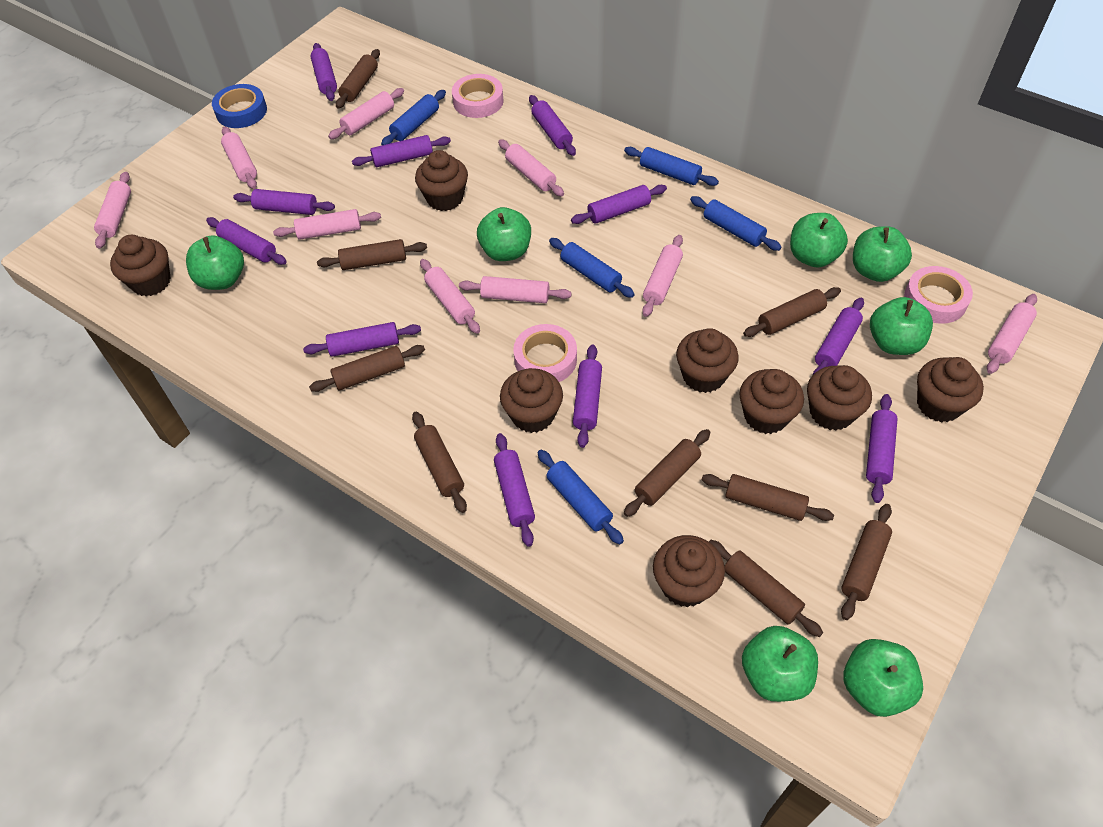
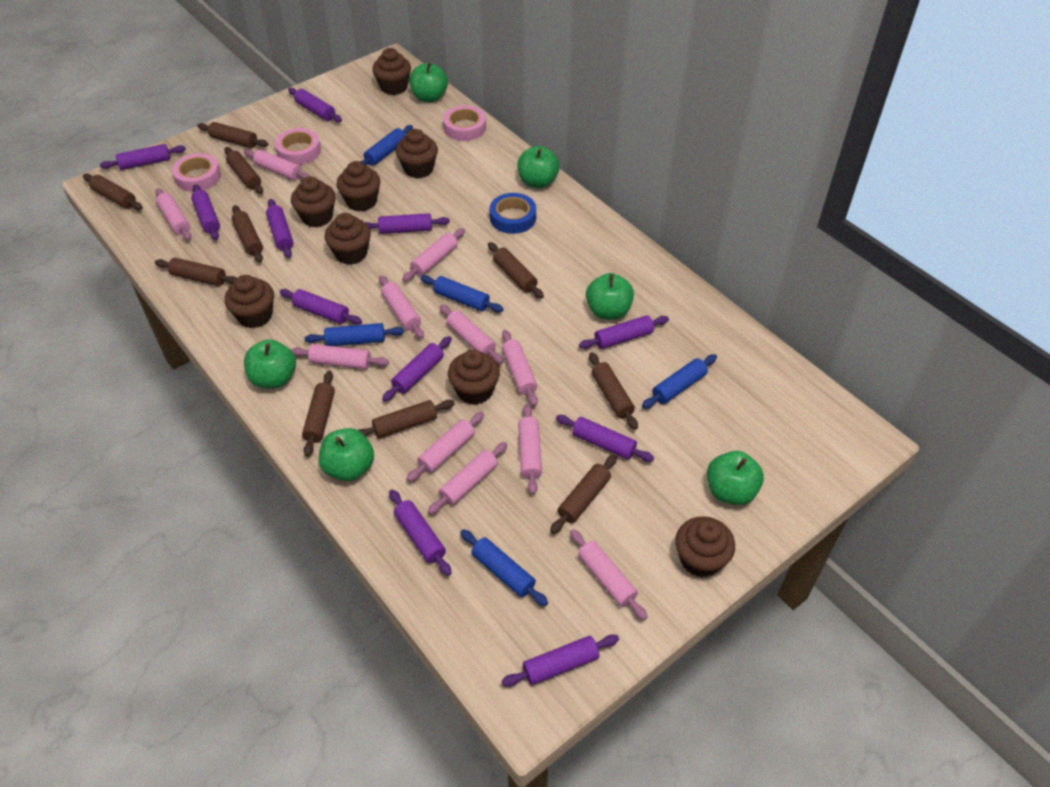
brown rolling pin: 9 -> 10
green apple: 7 -> 6
pink rolling pin: 9 -> 11

